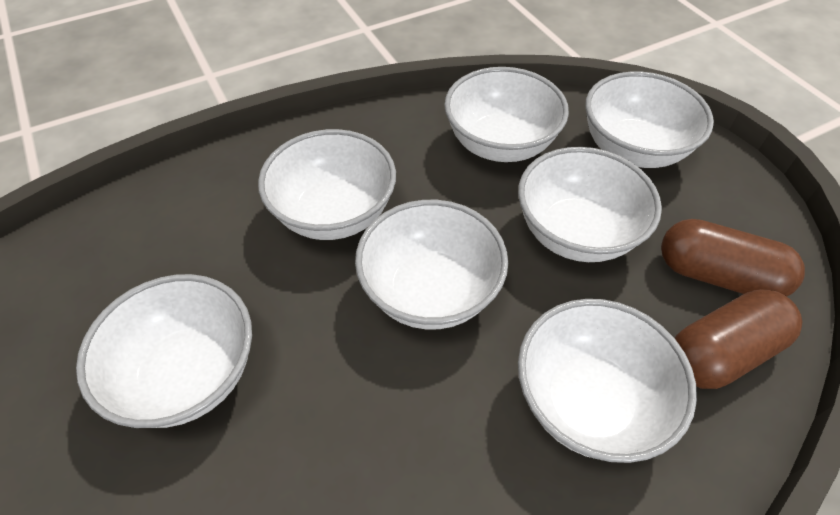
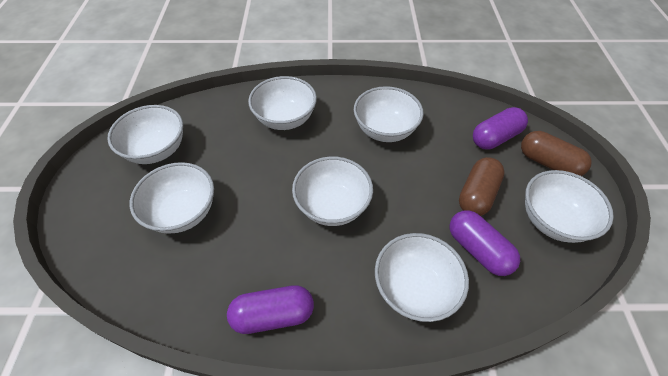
purple capsule: 0 -> 3

